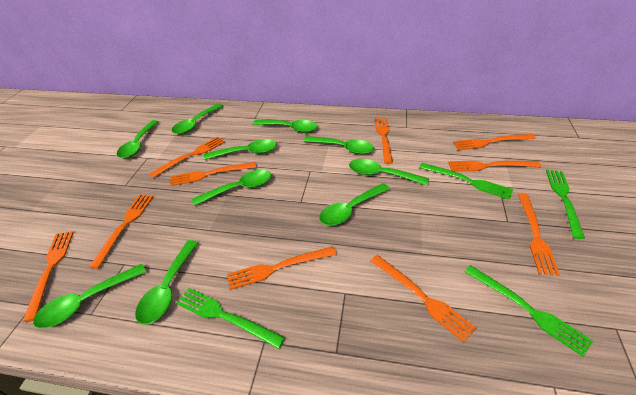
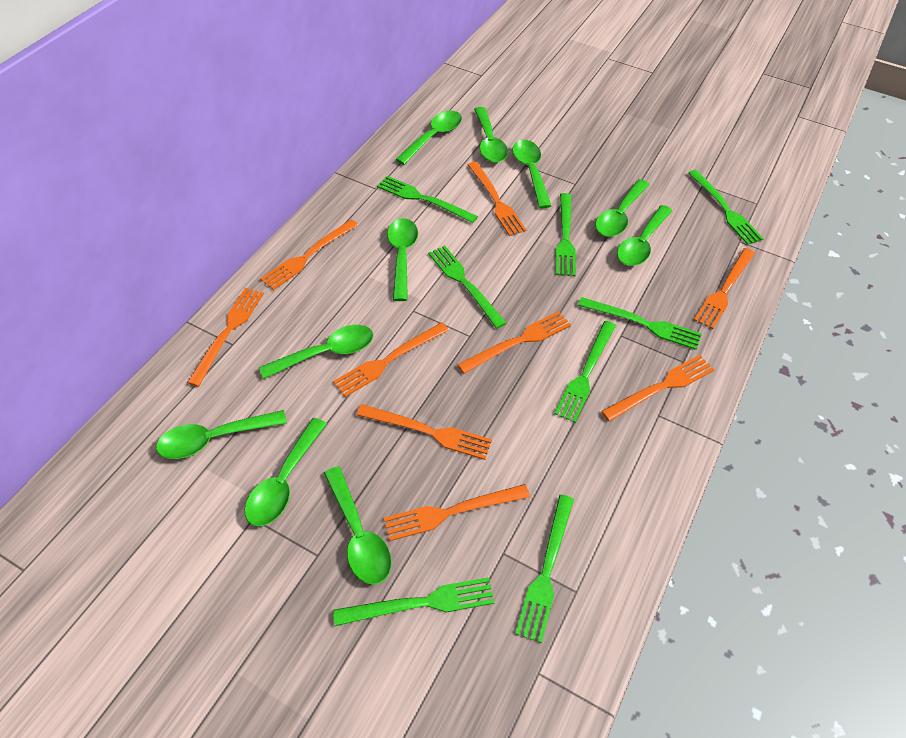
green fork: 4 -> 8
orange fork: 10 -> 9

